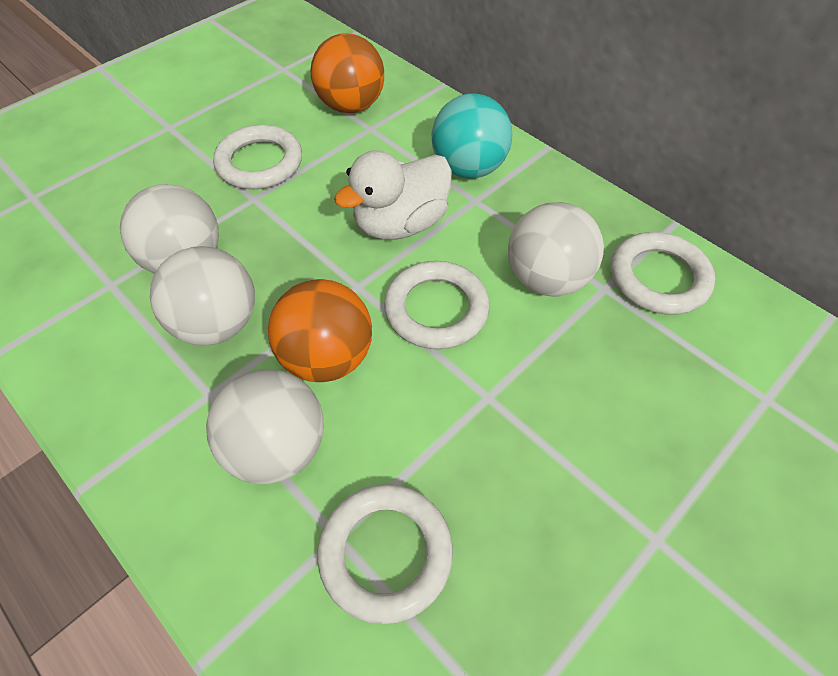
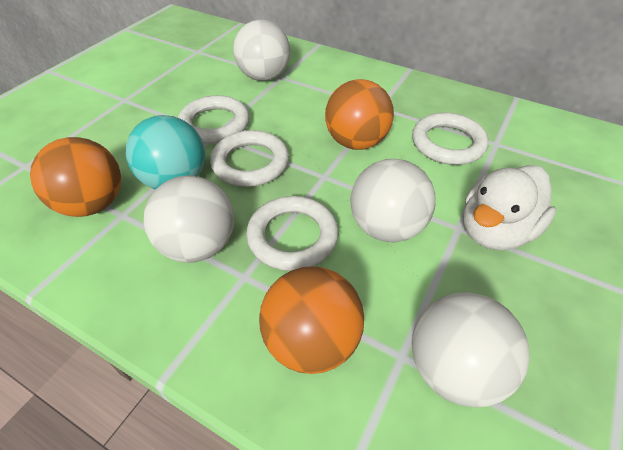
orange ball: 2 -> 3

